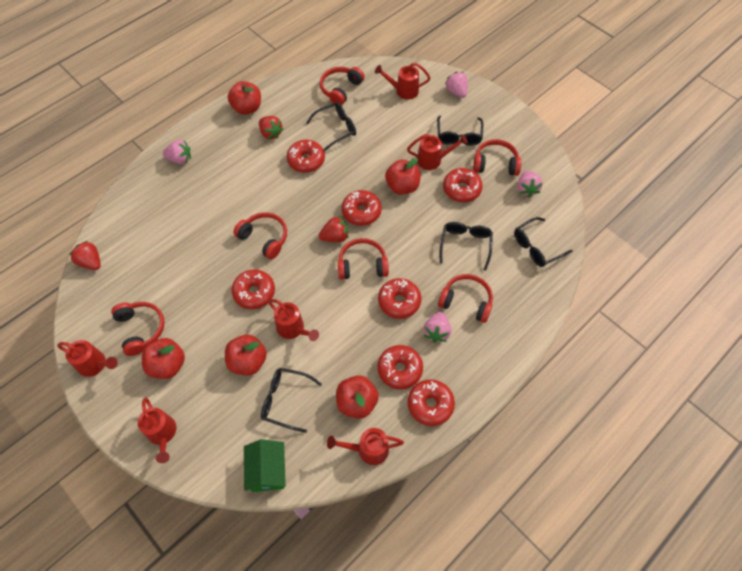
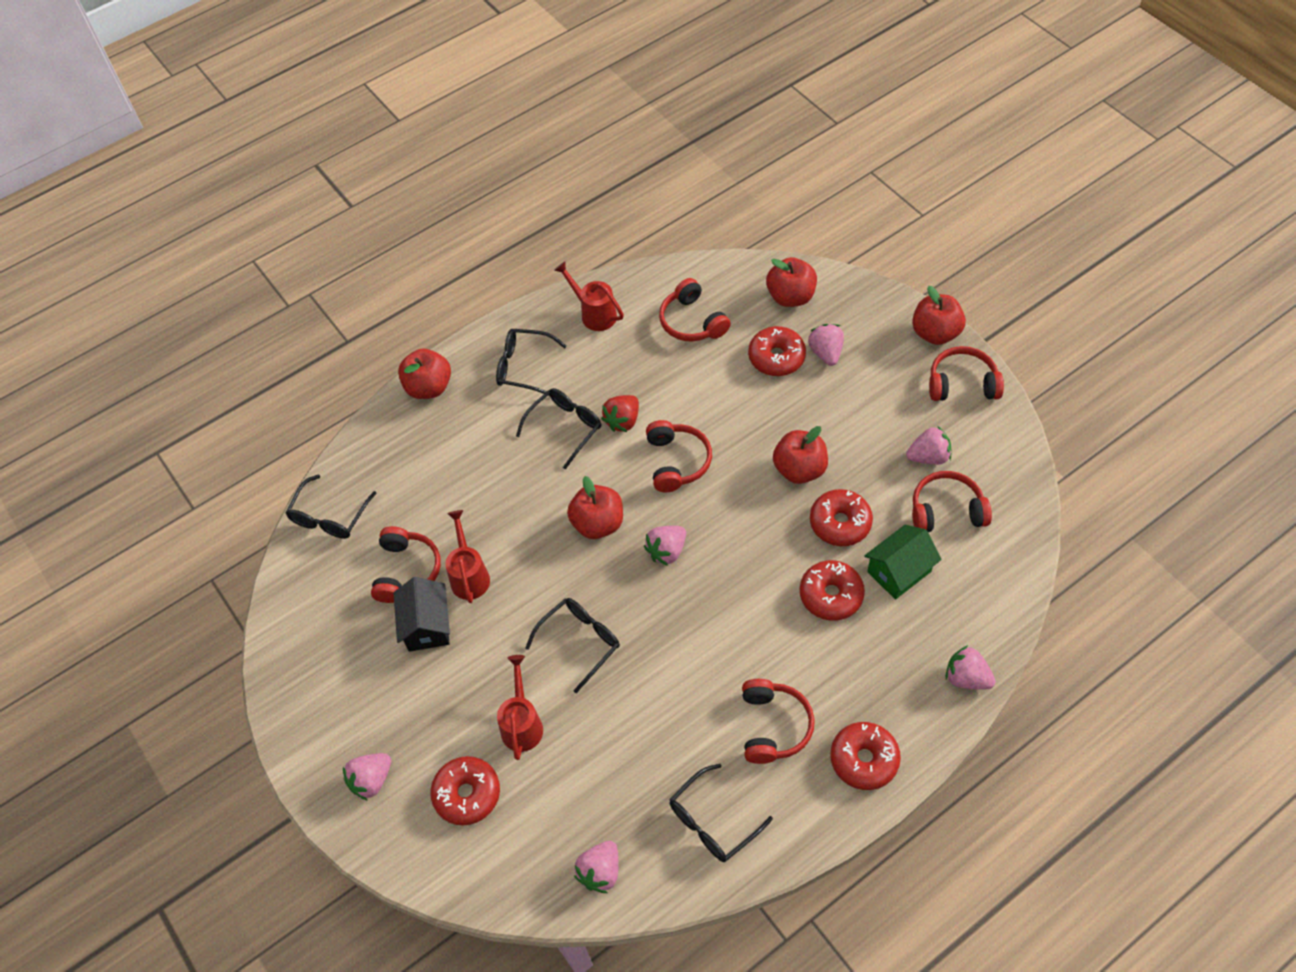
black house: 0 -> 1
pink strawberry: 4 -> 6
red donut: 7 -> 5
red strawberry: 3 -> 1
red watering can: 6 -> 3

